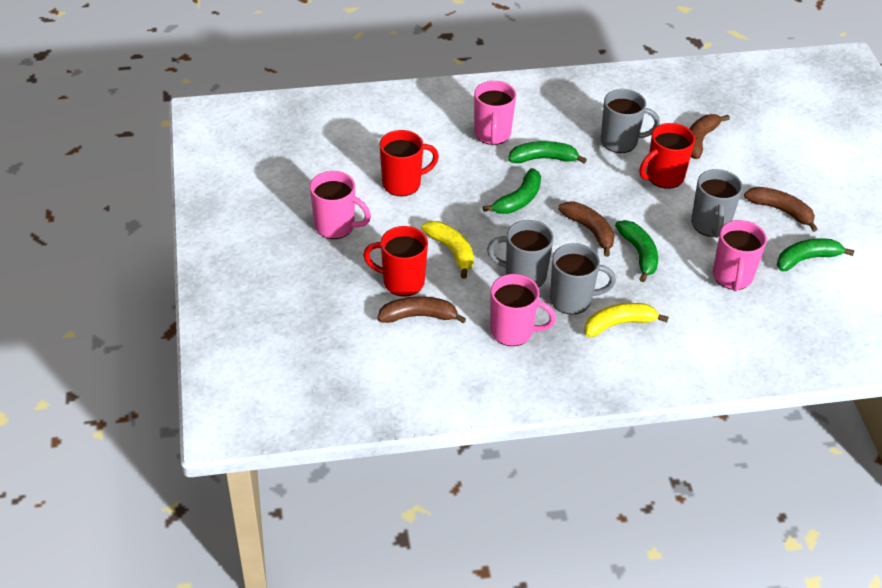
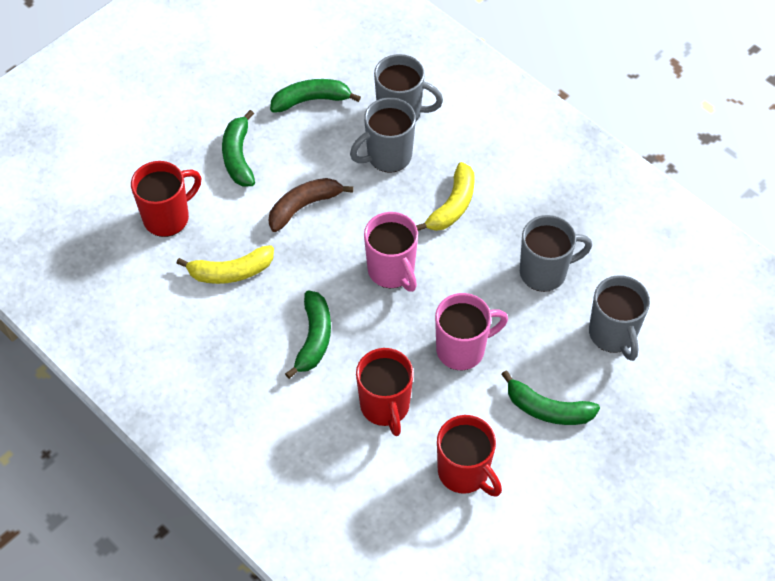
brown banana: 4 -> 1
pink mug: 4 -> 2

